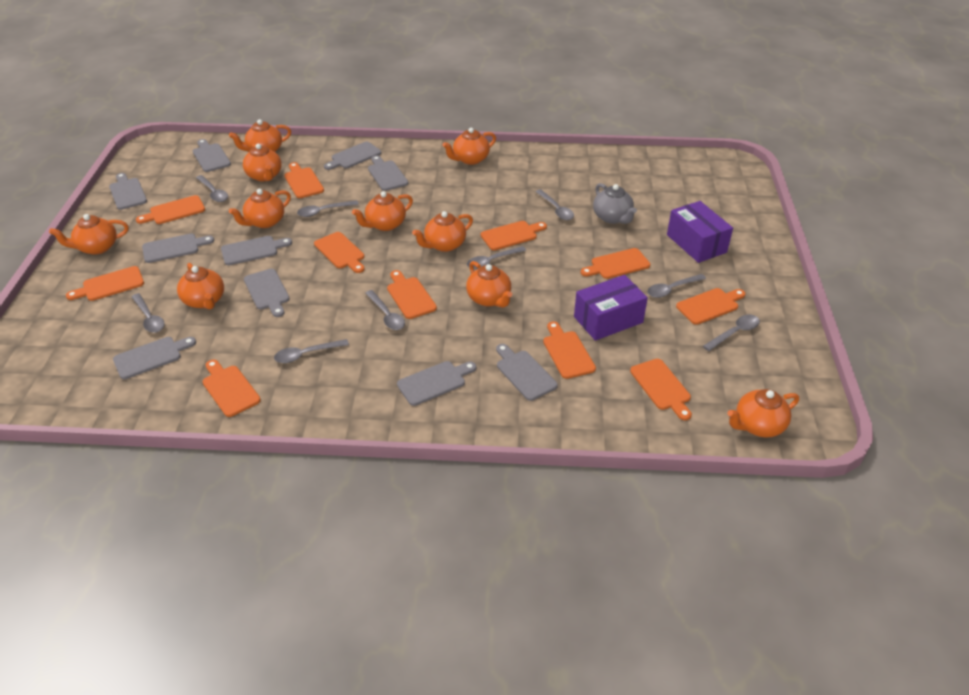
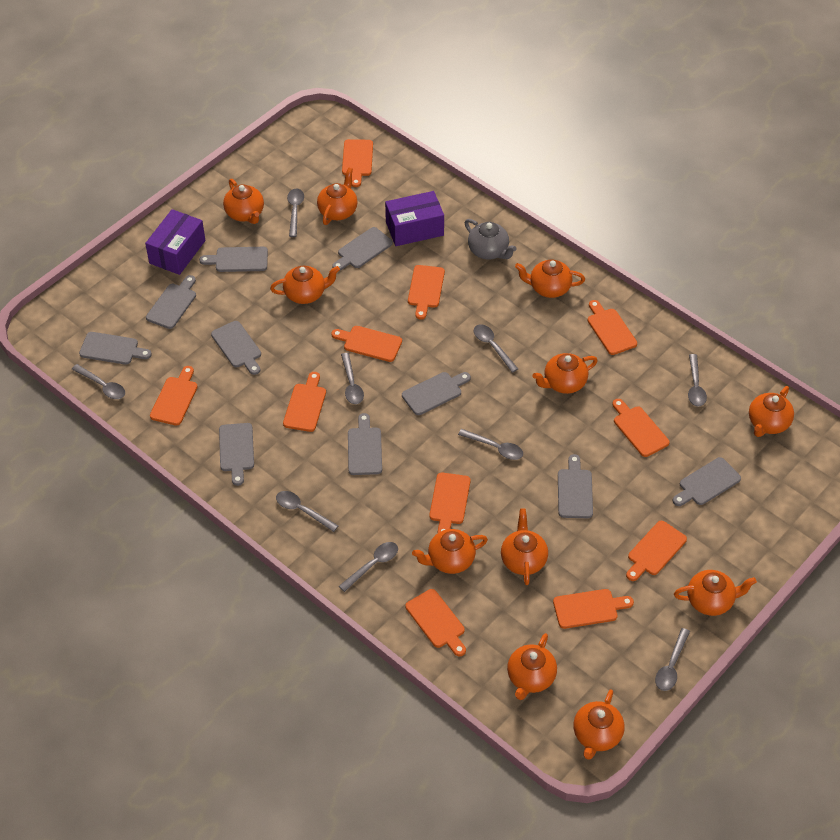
orange teapot: 10 -> 11

